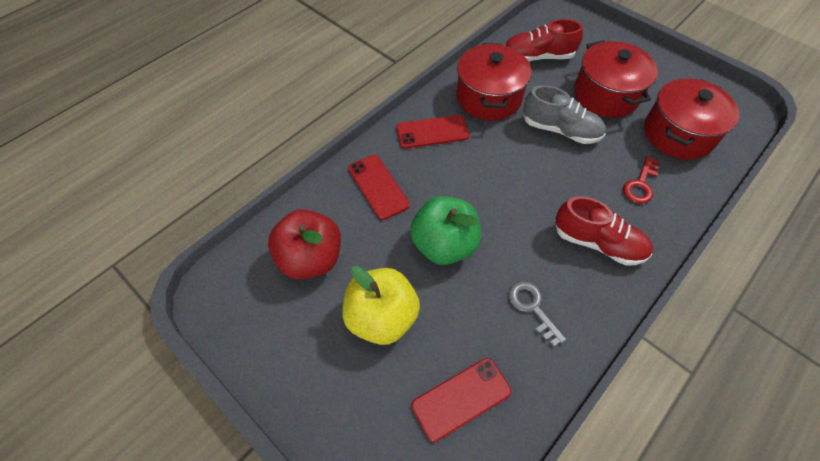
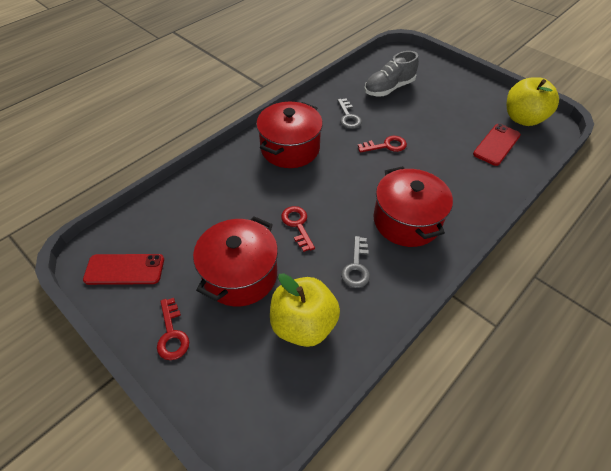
green apple: 1 -> 0
grey key: 1 -> 2
red apple: 1 -> 0
red key: 1 -> 3
red phone: 3 -> 2
red shoe: 2 -> 0
yellow apple: 1 -> 2

